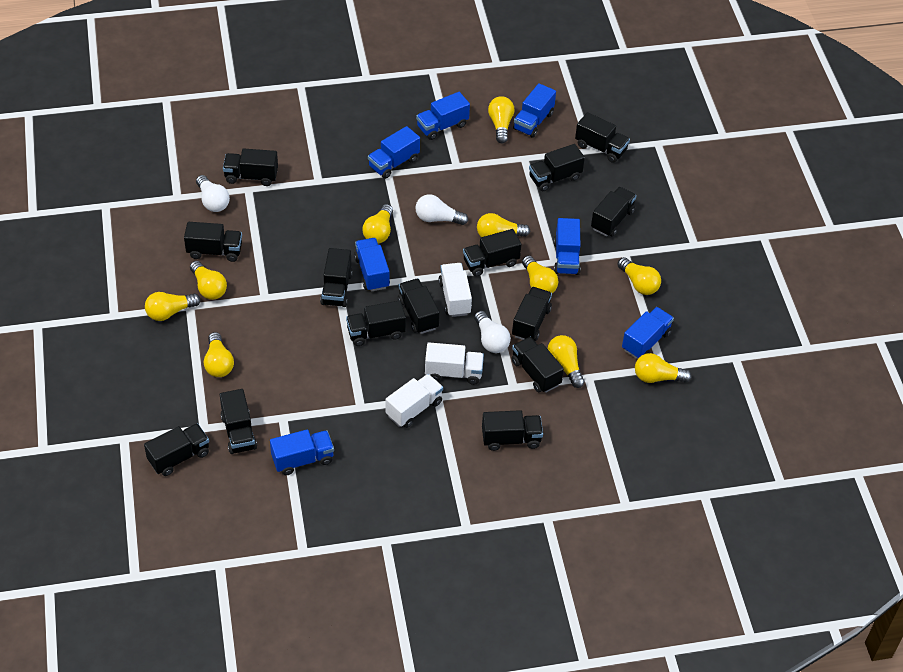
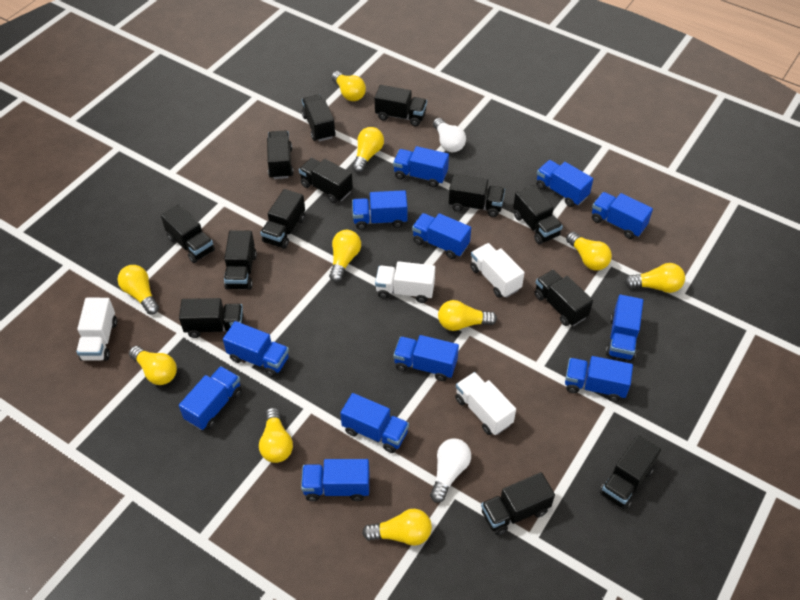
black truck: 14 -> 13
blue truck: 7 -> 12
white light bulb: 3 -> 2
white truck: 3 -> 4

